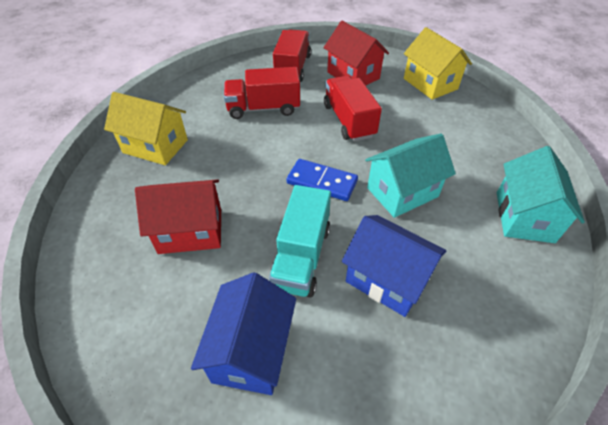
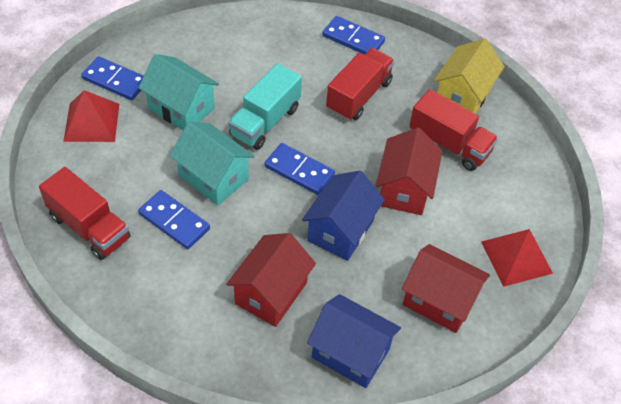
blue domino: 1 -> 4
red house: 2 -> 3
red pyramid: 0 -> 2
yellow house: 2 -> 1

